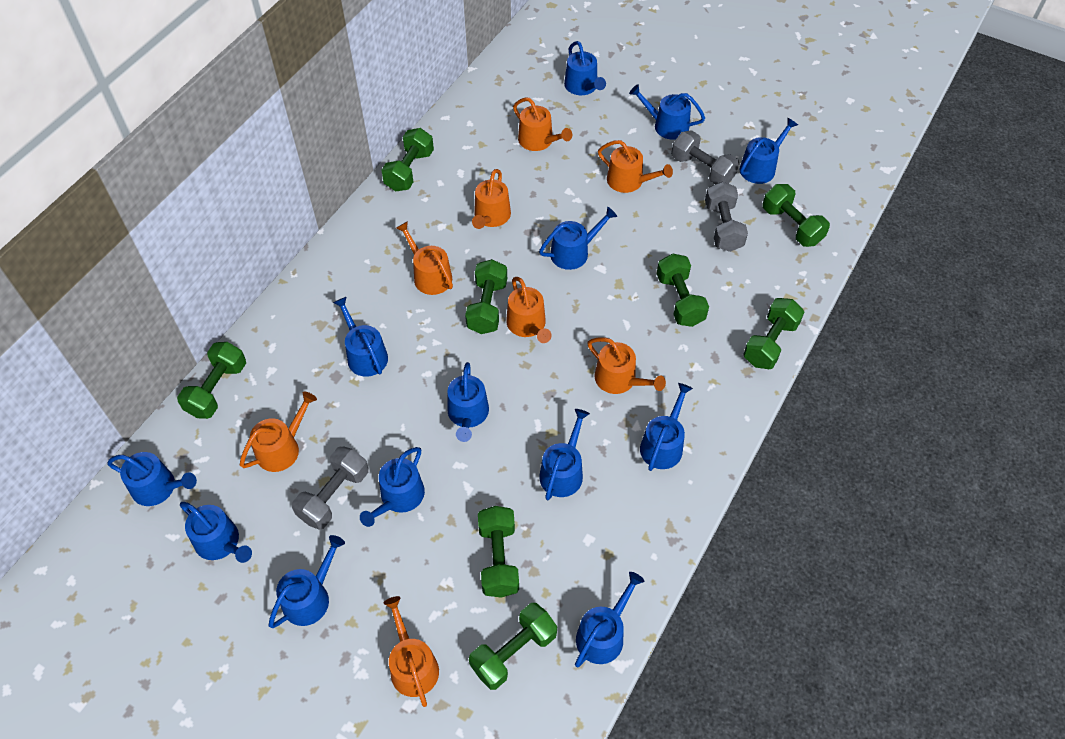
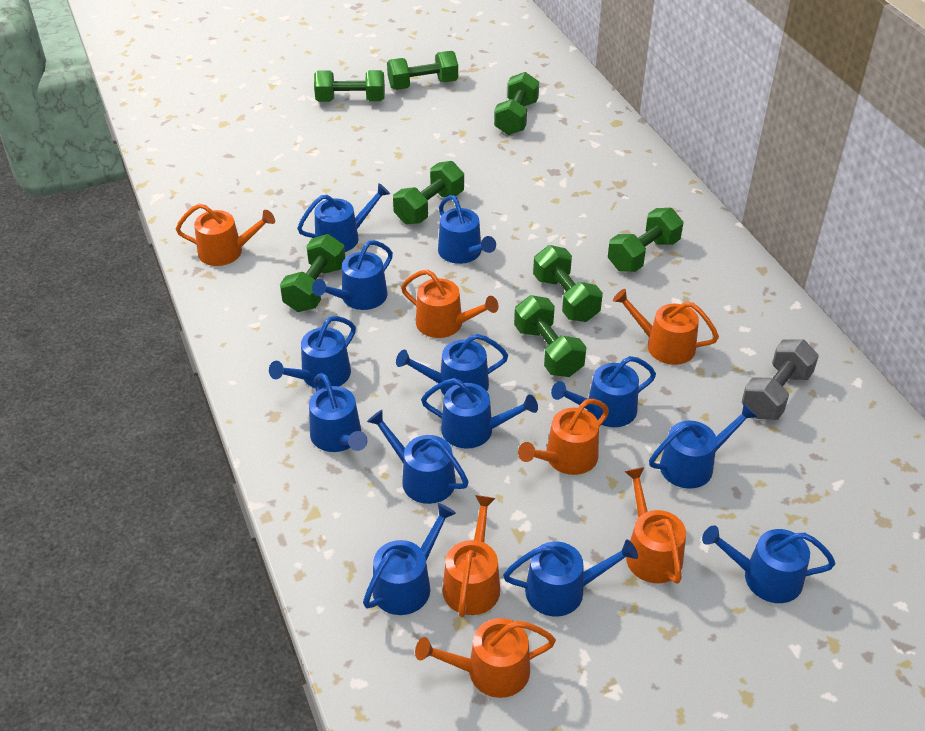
grey dumbbell: 3 -> 1
orange watering can: 8 -> 7

